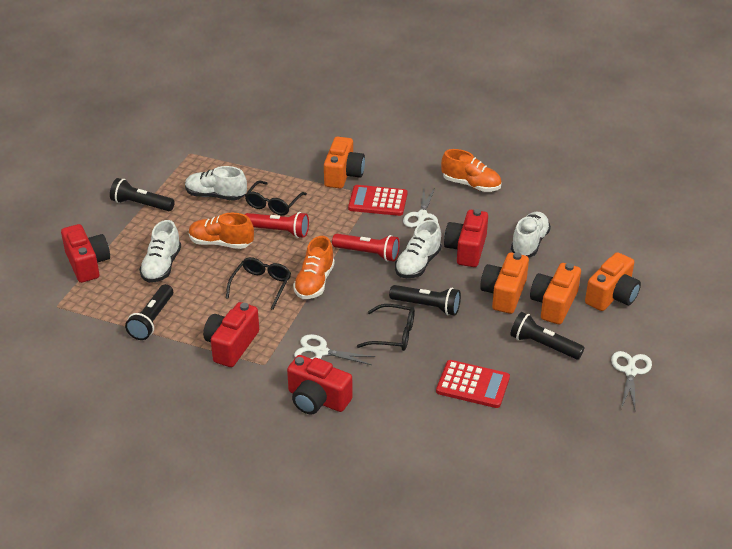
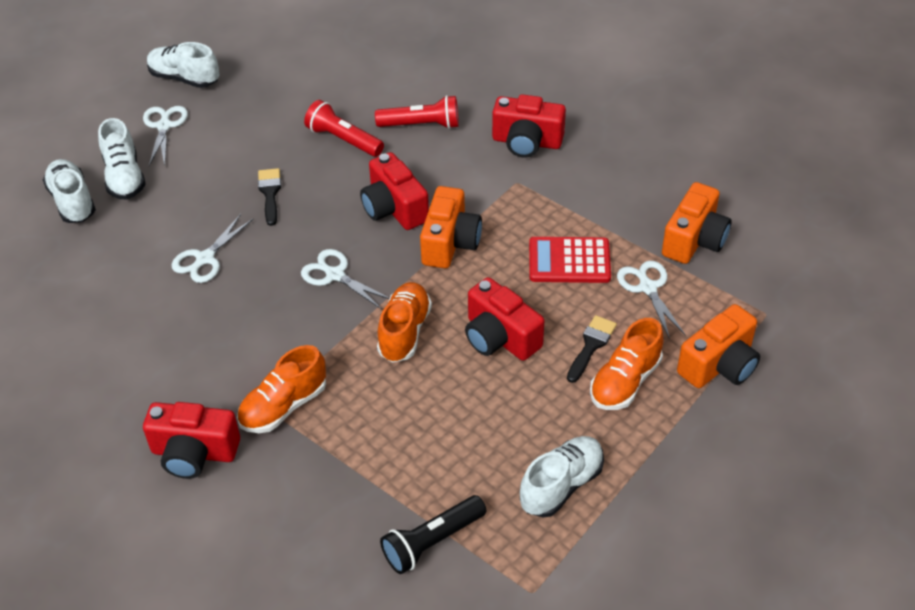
black brush: 0 -> 2
black flashlight: 4 -> 1
black glasses: 3 -> 0
orange camera: 4 -> 3
red calculator: 2 -> 1
white scissors: 3 -> 4

